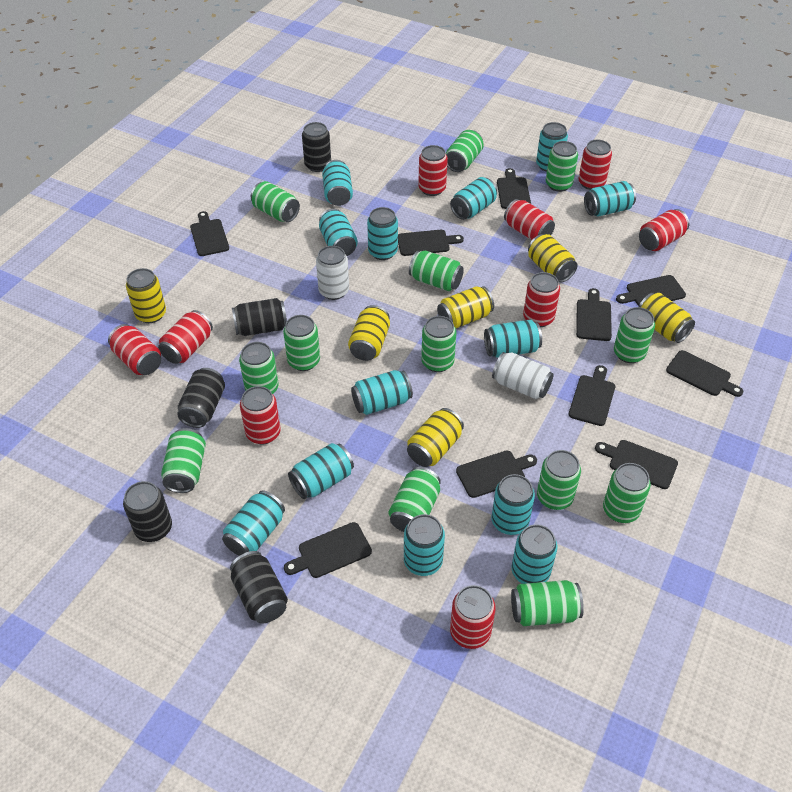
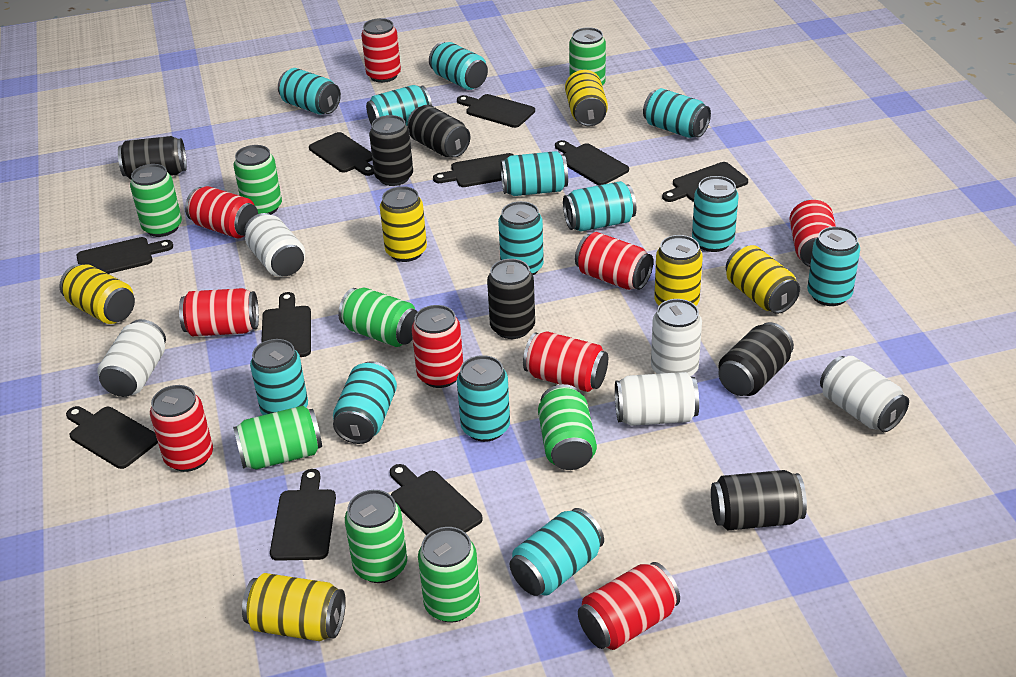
black can: 5 -> 6
green can: 13 -> 8
white can: 2 -> 5

